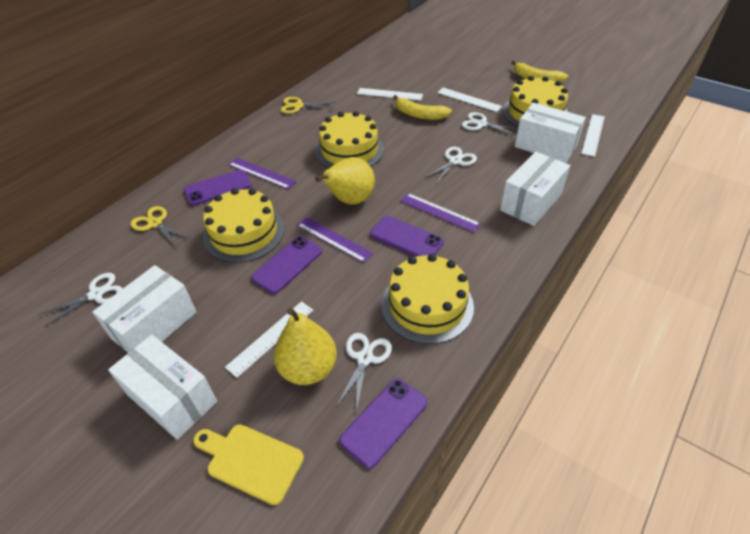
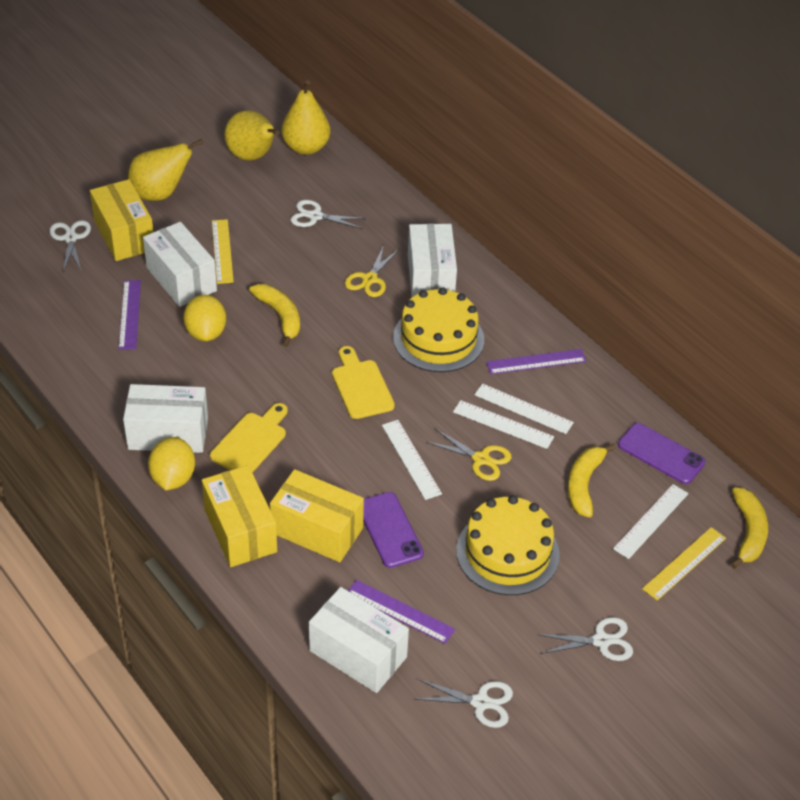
purple phone: 4 -> 2
yellow banana: 2 -> 3
yellow box: 0 -> 3
yellow cake: 4 -> 2
yellow cutting board: 1 -> 2
yellow lemon: 0 -> 2
yellow pear: 2 -> 3
yellow ruler: 0 -> 2

